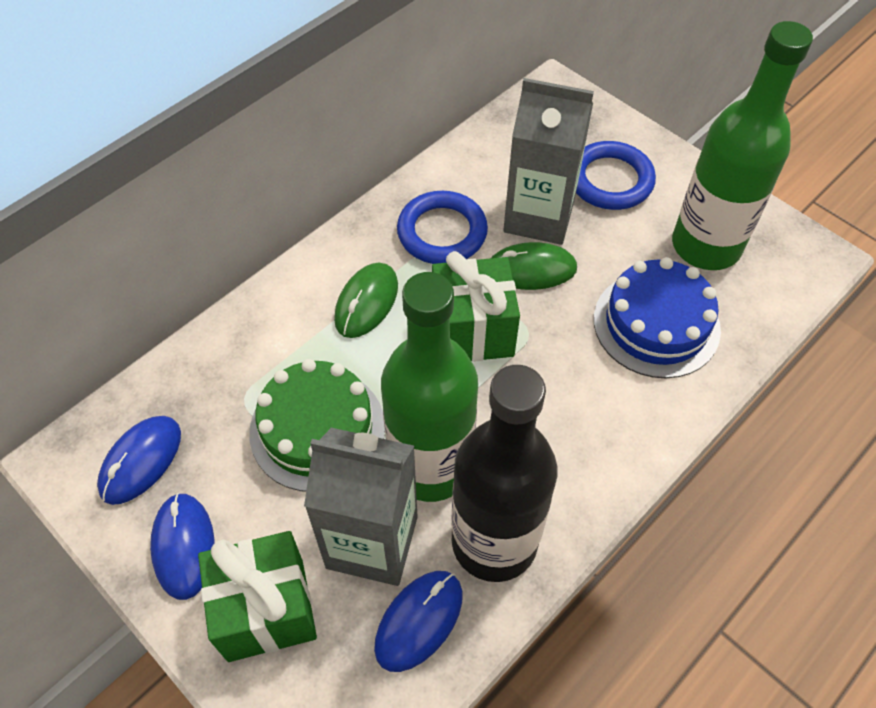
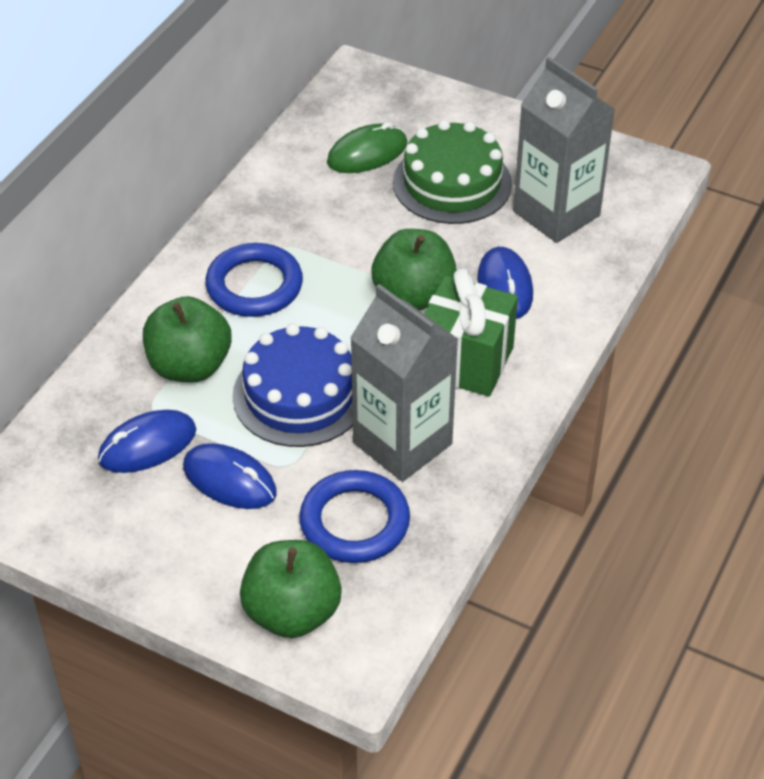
black bottle: 1 -> 0
green apple: 0 -> 3
green bottle: 2 -> 0
green gift: 2 -> 1
green mouse: 2 -> 1

